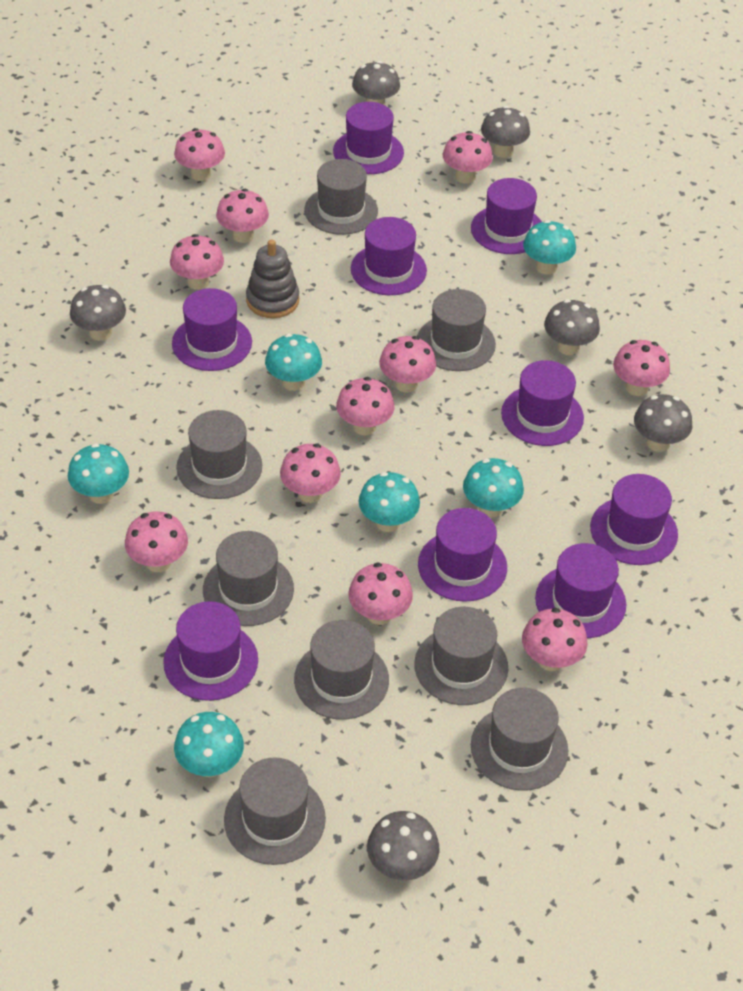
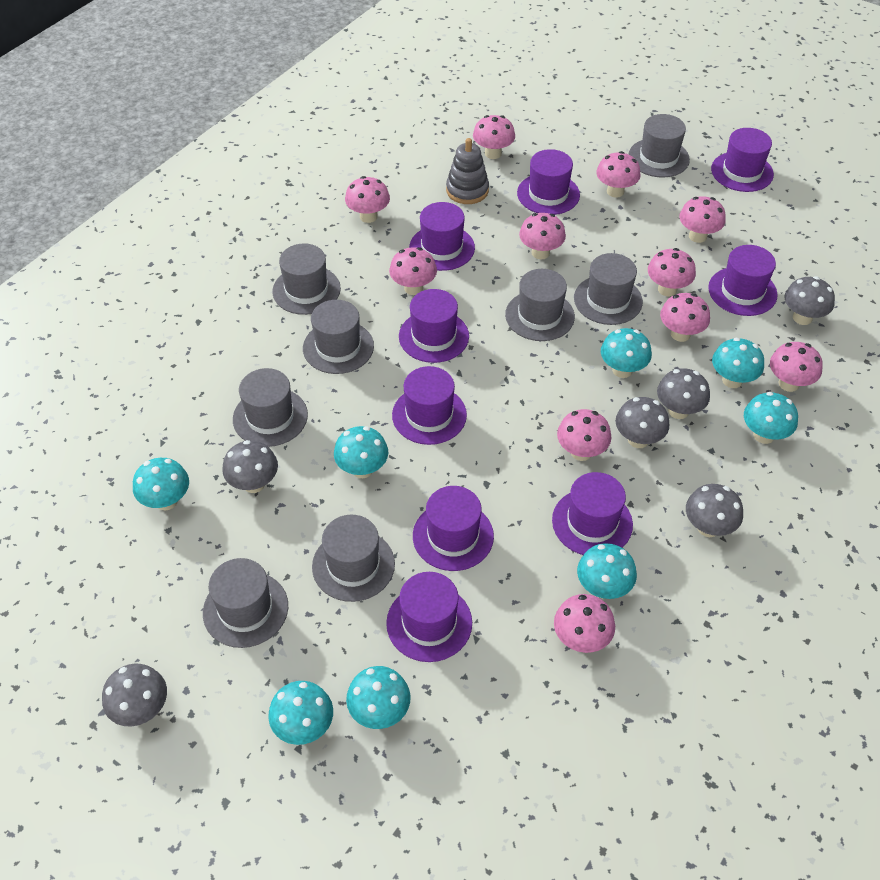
turquoise mushroom: 6 -> 8

